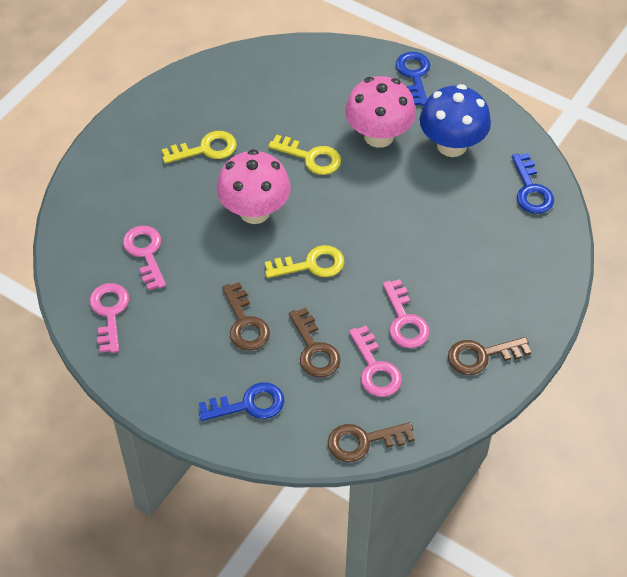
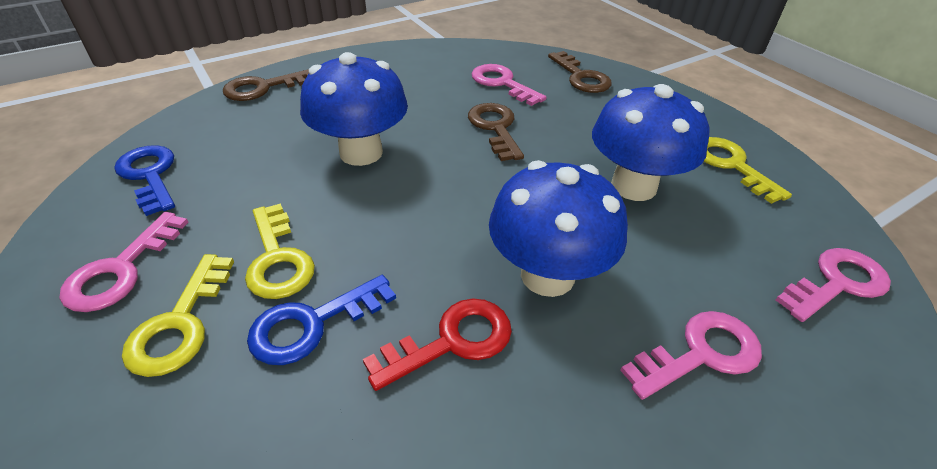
blue key: 3 -> 2
blue mushroom: 1 -> 3
brown key: 4 -> 3
pink mushroom: 2 -> 0
red key: 0 -> 1

